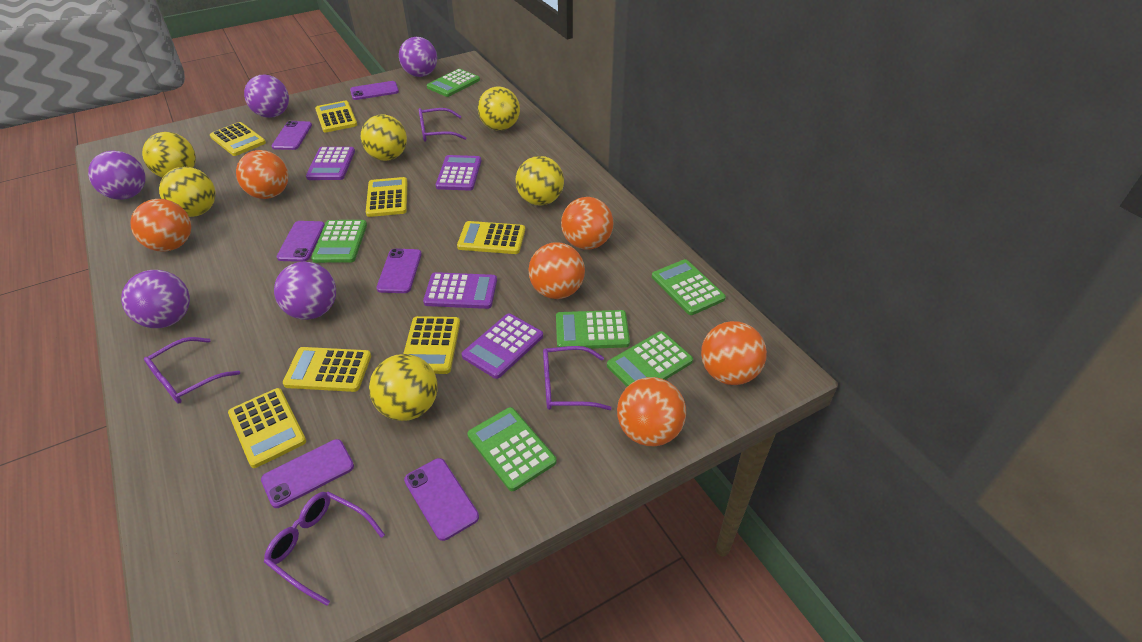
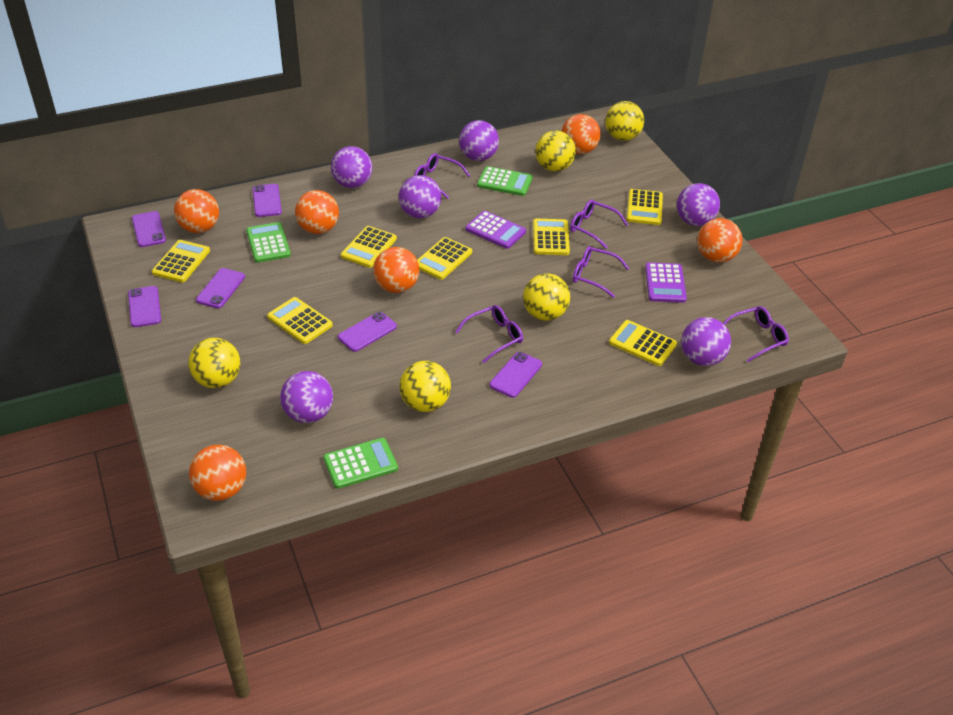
green calculator: 6 -> 3
purple ball: 5 -> 6
purple calculator: 4 -> 2
purple glasses: 4 -> 5
yellow ball: 6 -> 5

